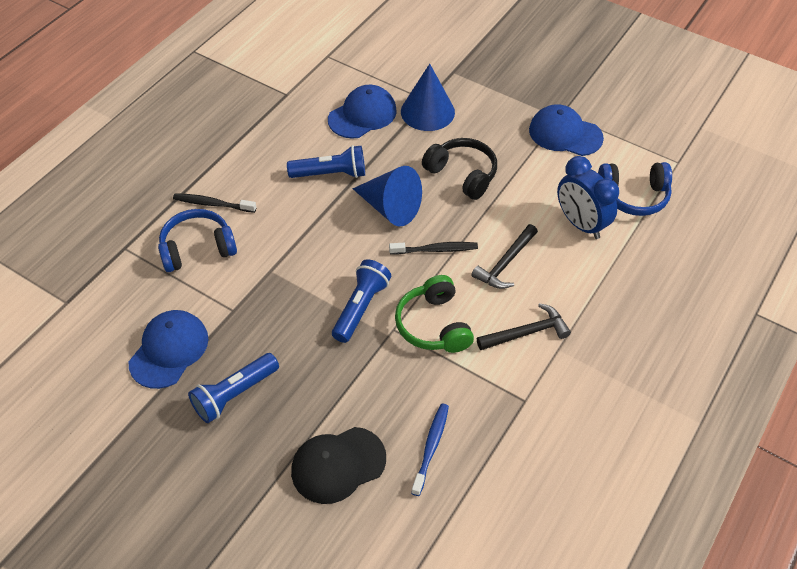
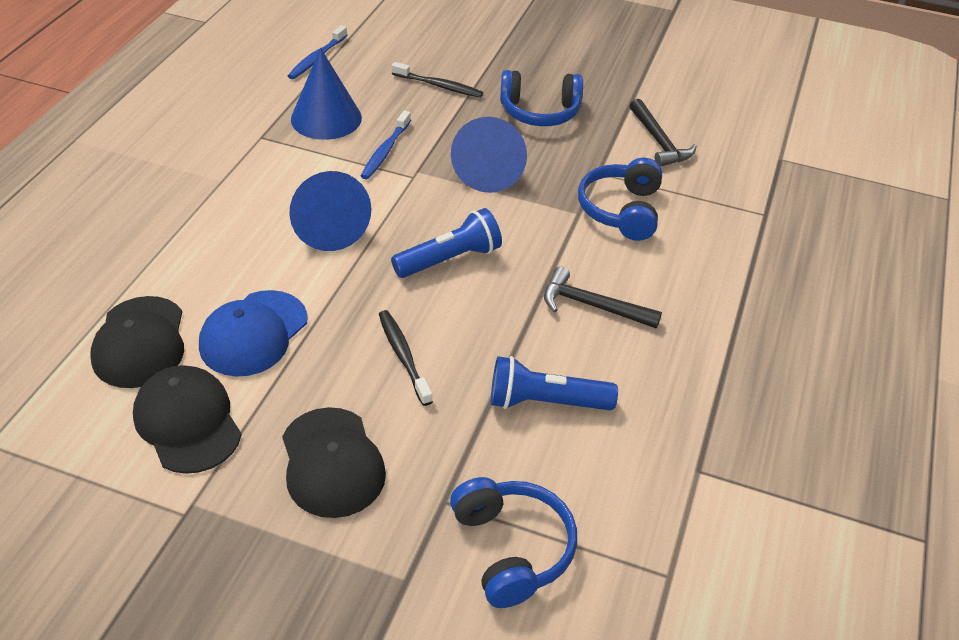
black cap: 1 -> 3
black headphones: 1 -> 0
blue cap: 3 -> 1
blue clock: 1 -> 0
blue cone: 2 -> 3
blue flashlight: 3 -> 2
blue headphones: 2 -> 3
blue toothbrush: 1 -> 2
green headphones: 1 -> 0

